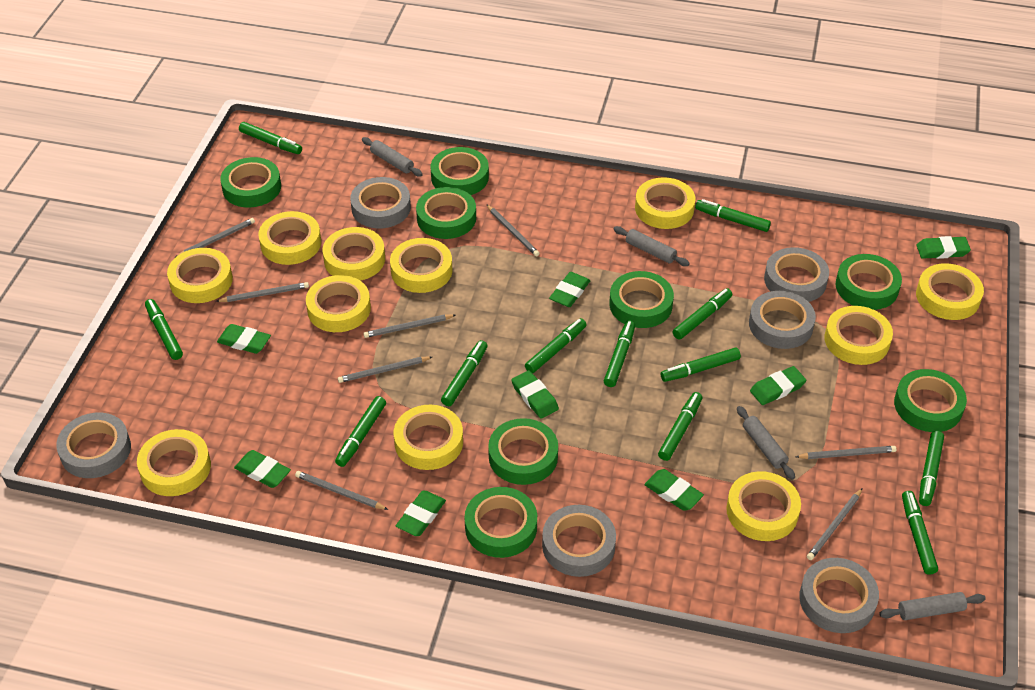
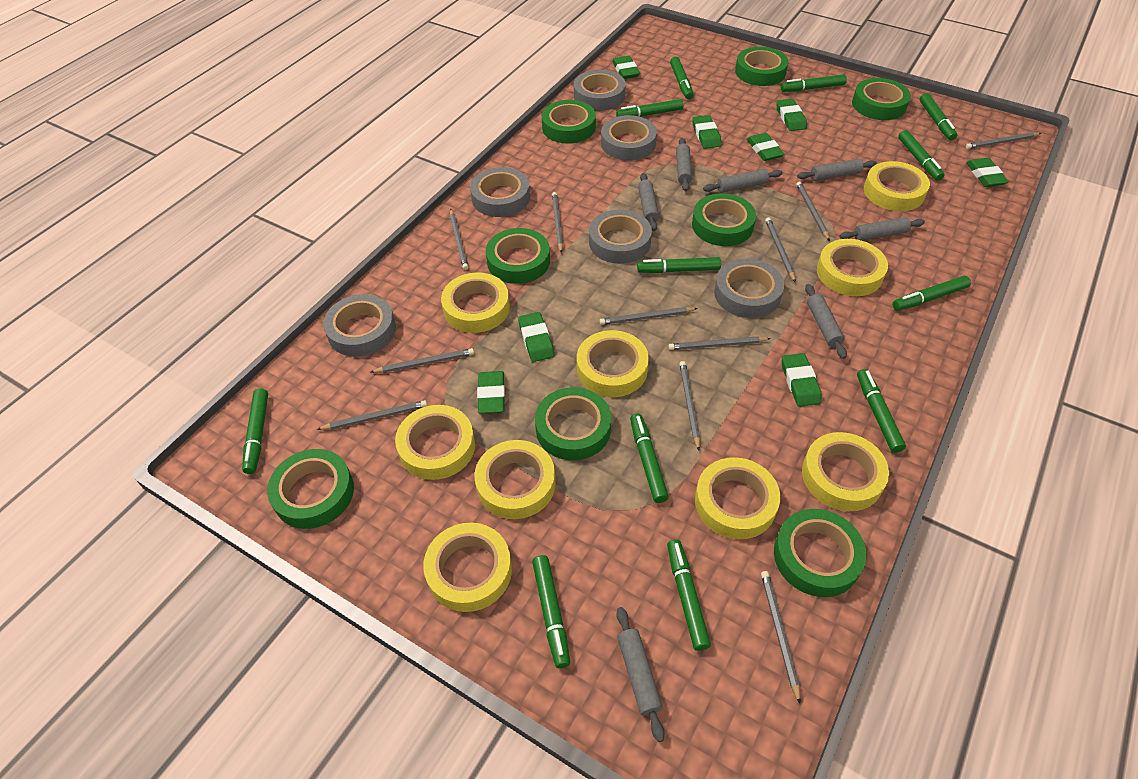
grey pencil: 8 -> 11
grey rolling pin: 4 -> 7
yellow tape: 11 -> 9

